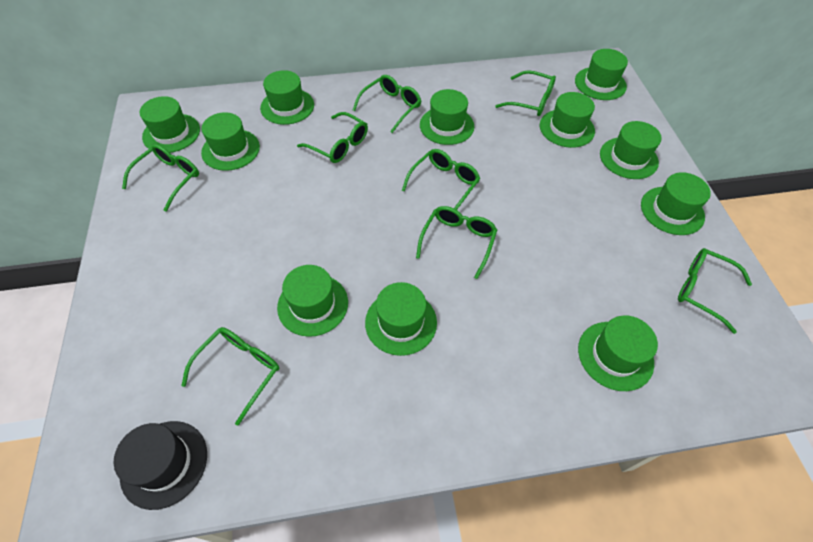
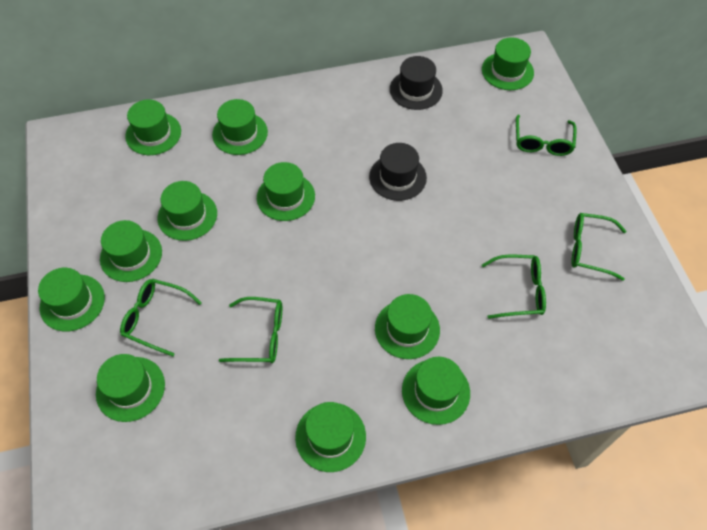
black hat: 1 -> 2
green glasses: 8 -> 5

